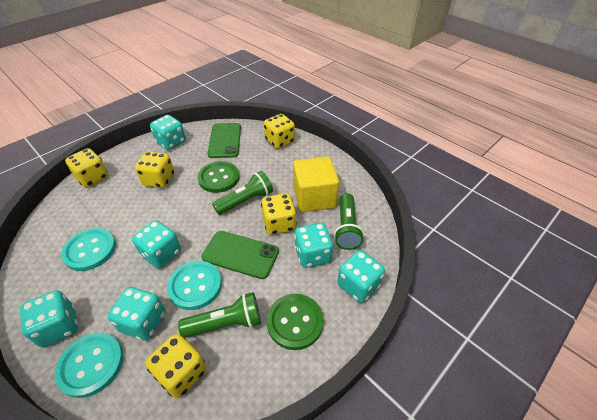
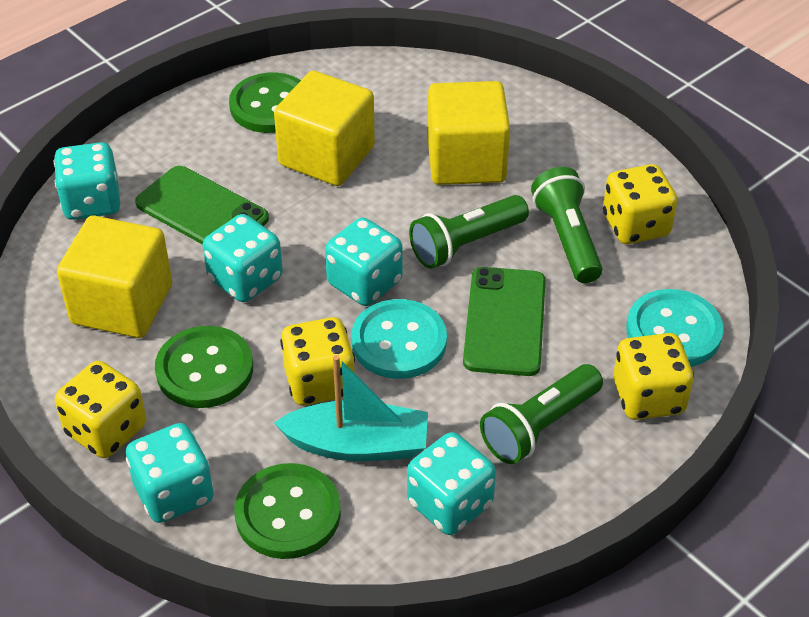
green button: 2 -> 3
turquoise boat: 0 -> 1
turquoise button: 3 -> 2
turquoise dice: 6 -> 5
yellow cube: 1 -> 3
yellow dice: 5 -> 4

